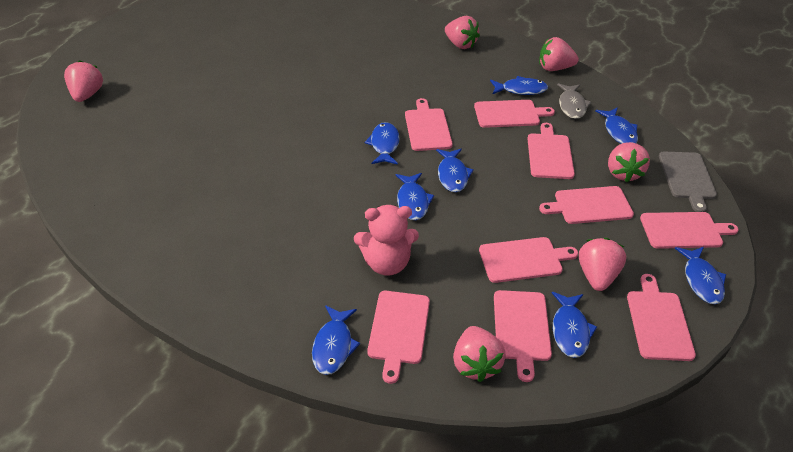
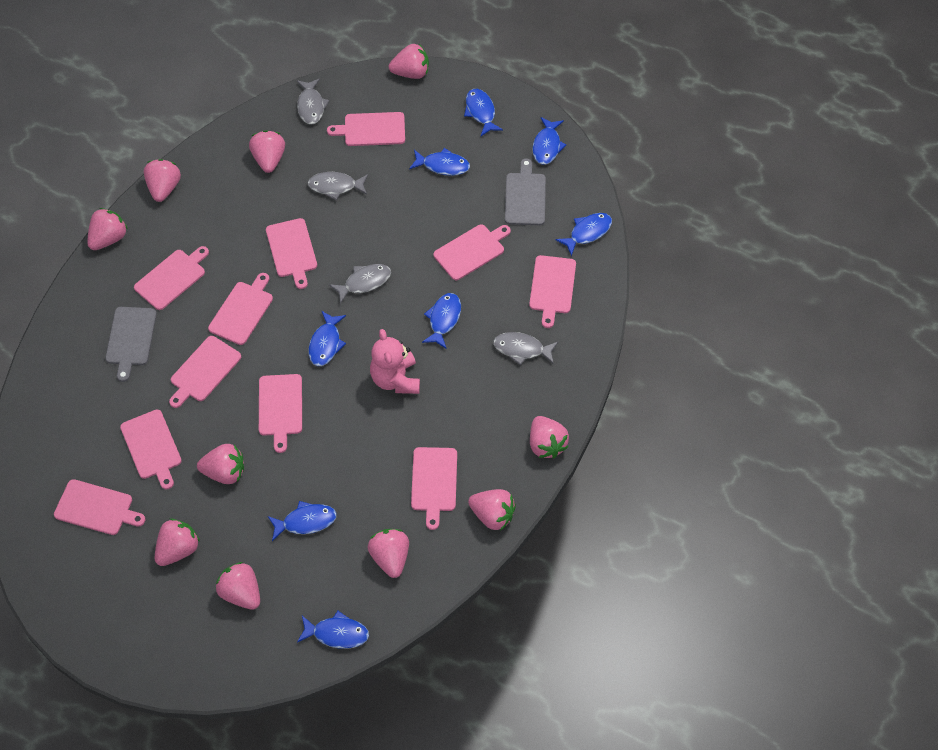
grey cutting board: 1 -> 2
grey fish: 1 -> 4
pink cutting board: 9 -> 11
pink strawberry: 6 -> 10

